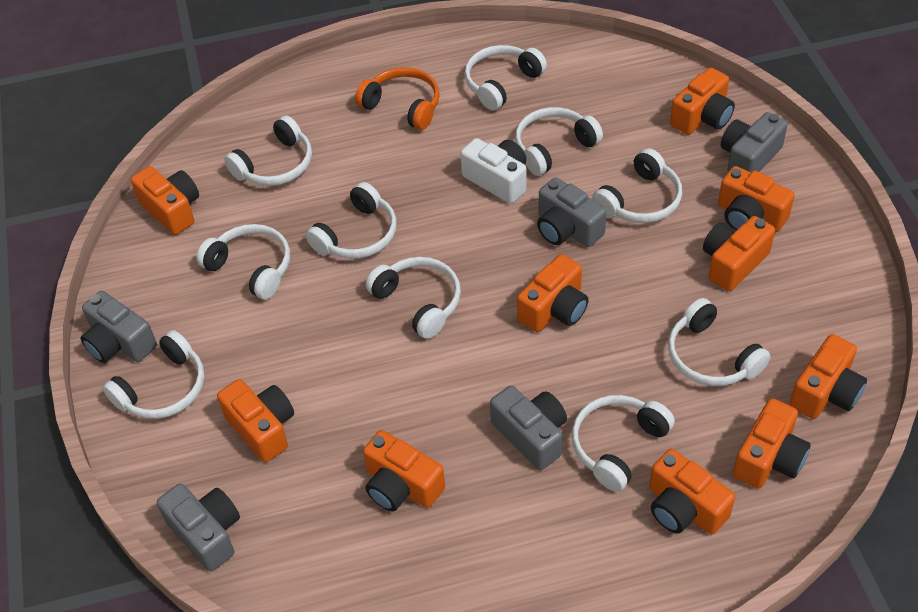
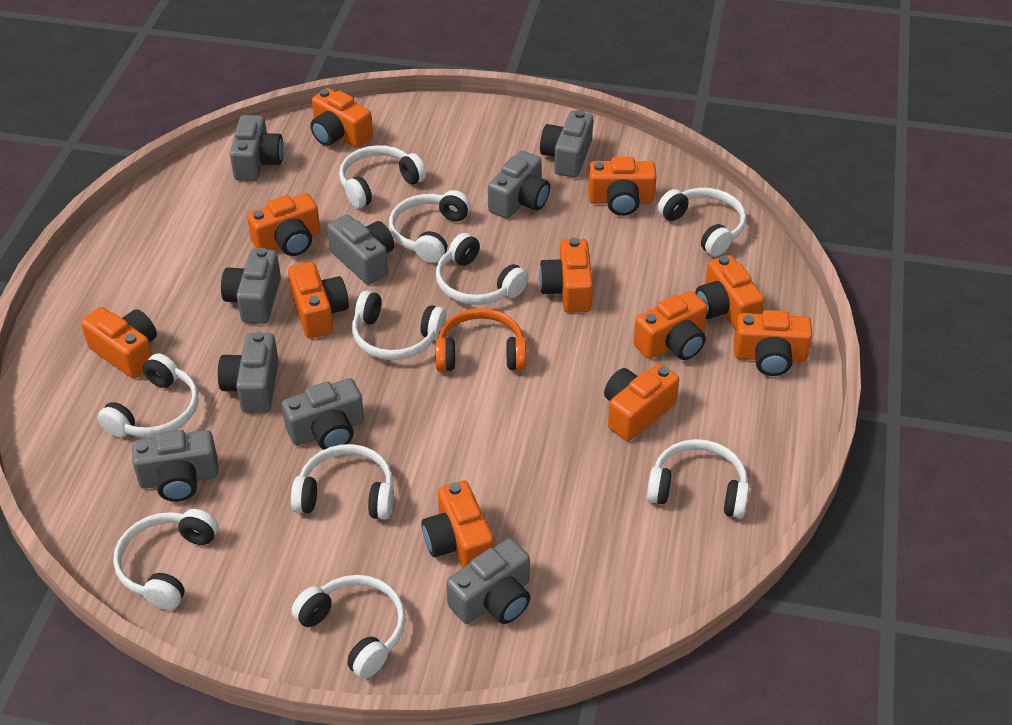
grey camera: 5 -> 9
orange camera: 10 -> 11
white camera: 1 -> 0

